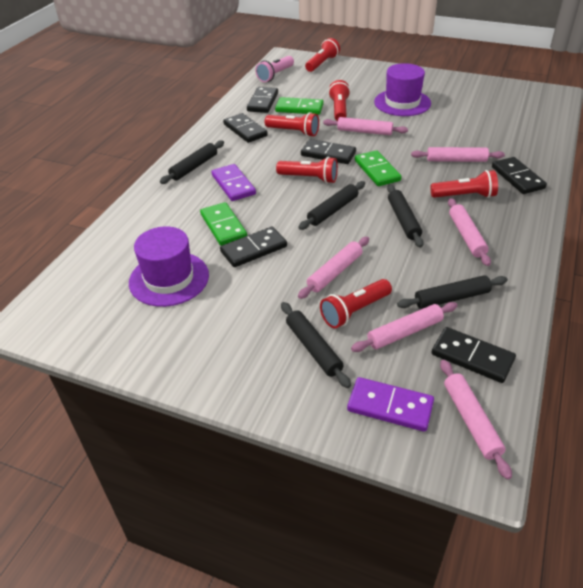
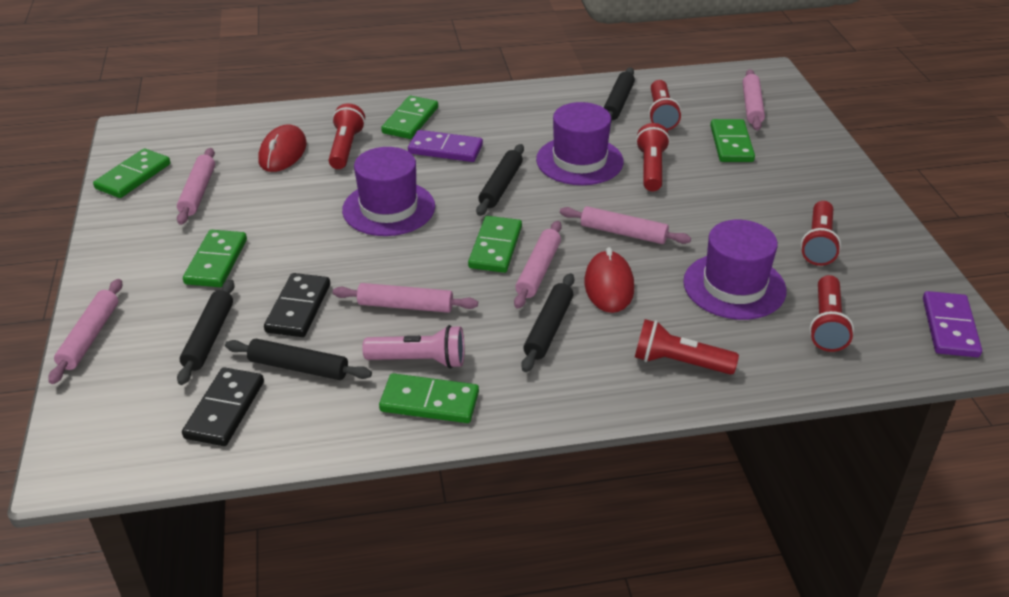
black domino: 6 -> 2
green domino: 3 -> 6
purple hat: 2 -> 3
red mouse: 0 -> 2

